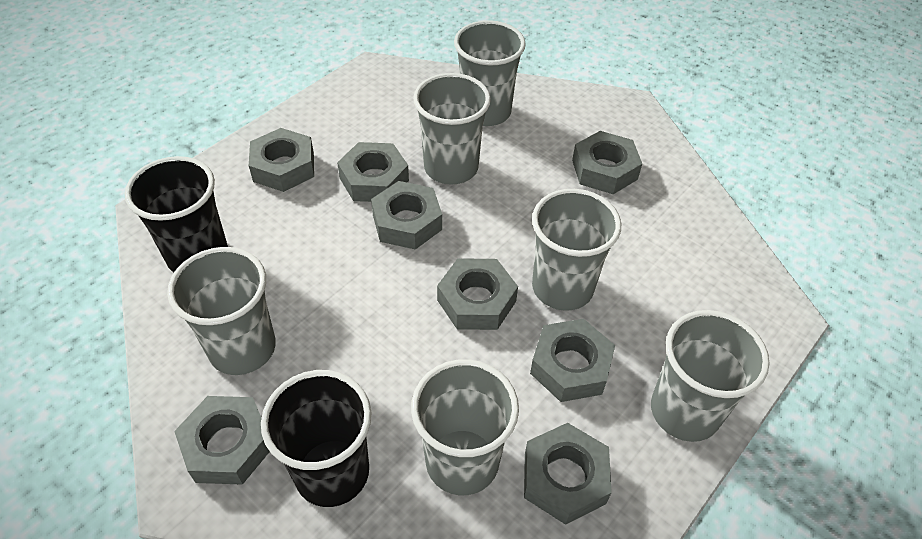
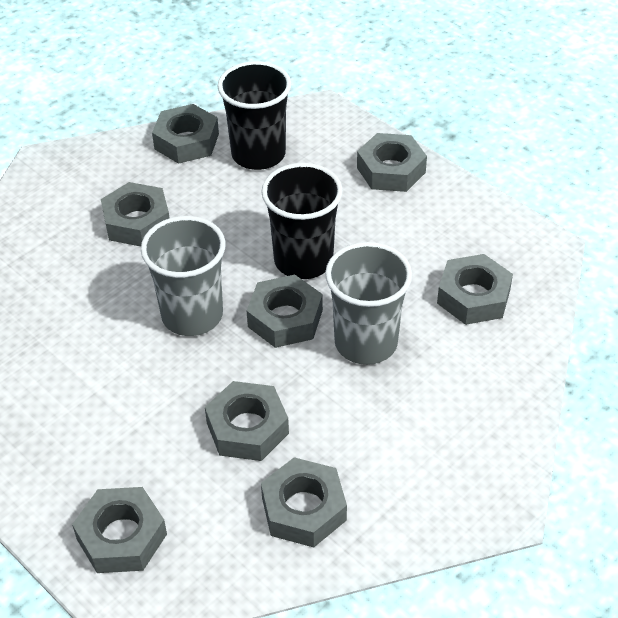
grey cup: 6 -> 2

